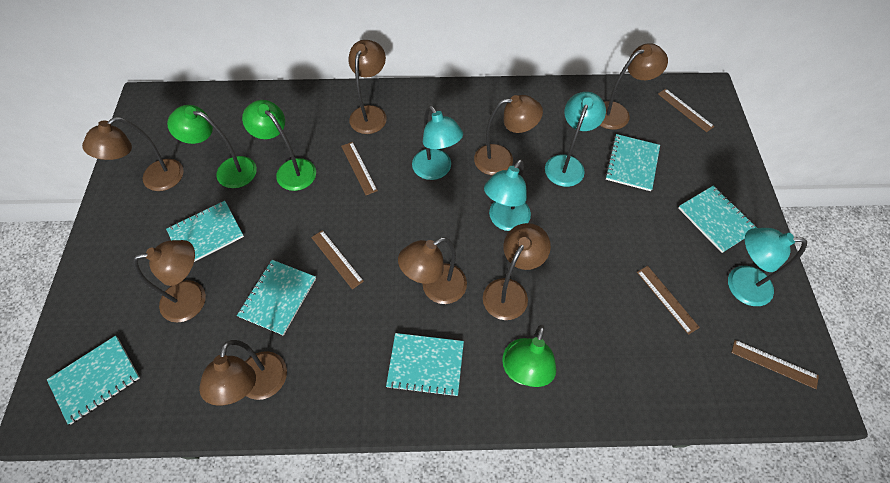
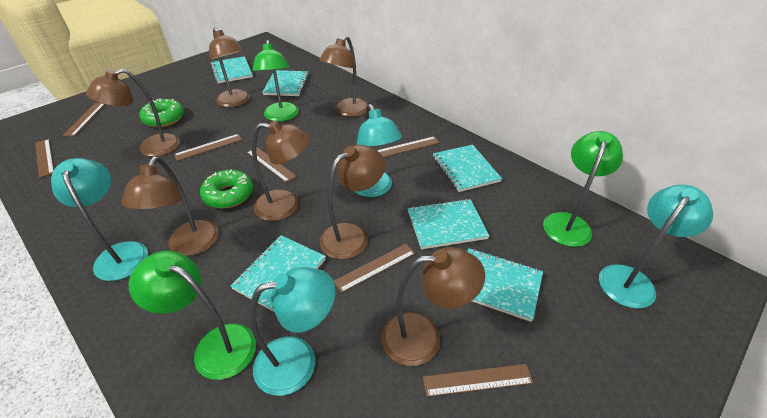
brown lamp: 8 -> 7
brown ruler: 5 -> 7
green donut: 0 -> 2

